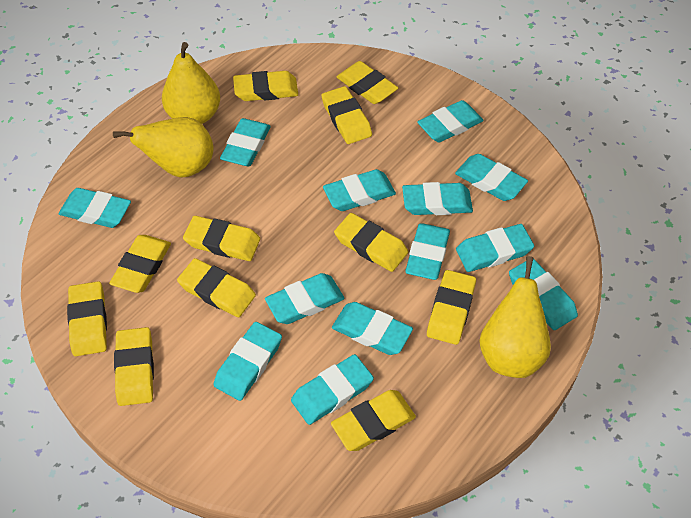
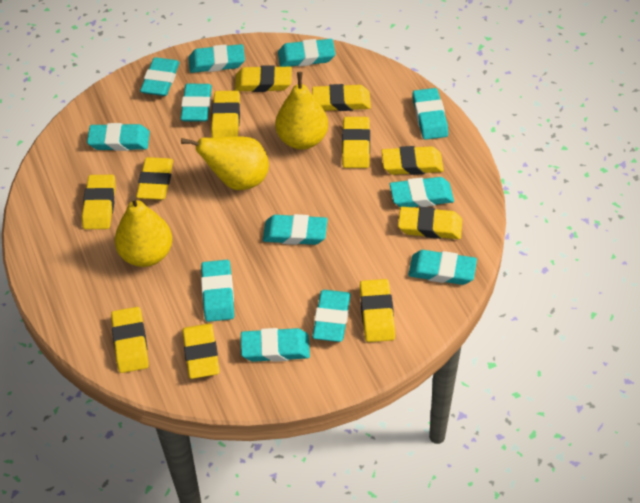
turquoise eraser: 13 -> 12

